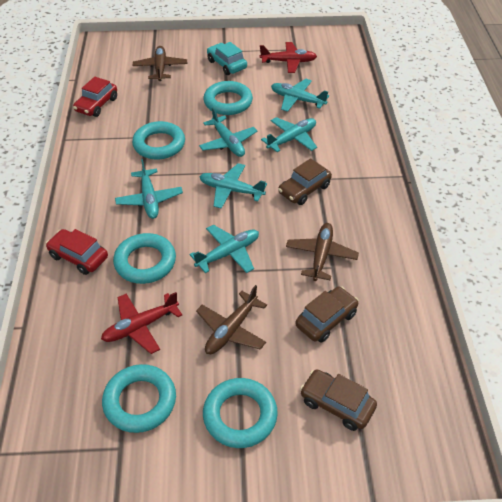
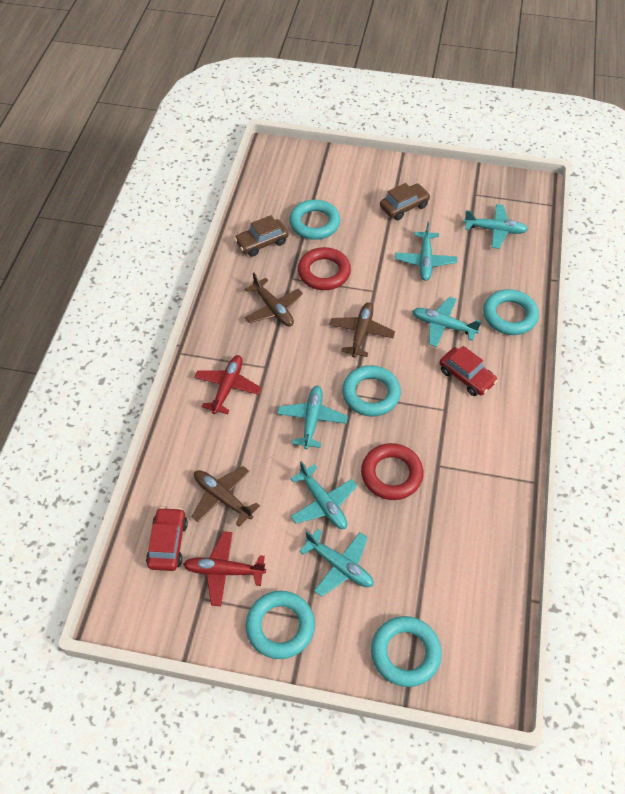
brown car: 3 -> 2
red ring: 0 -> 2
turquoise car: 1 -> 0

